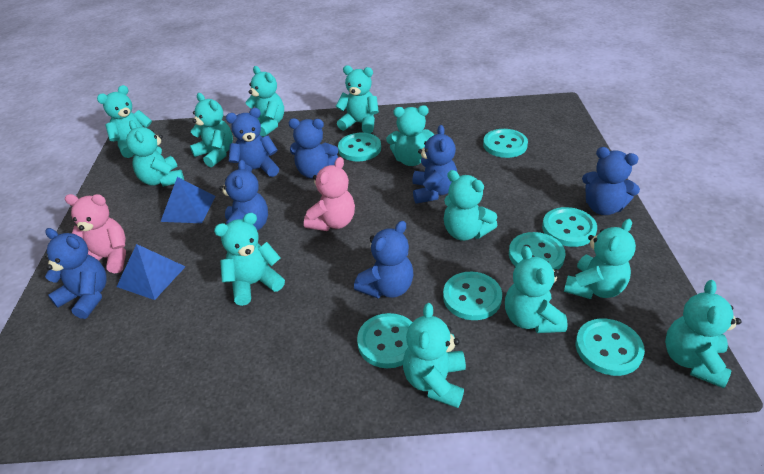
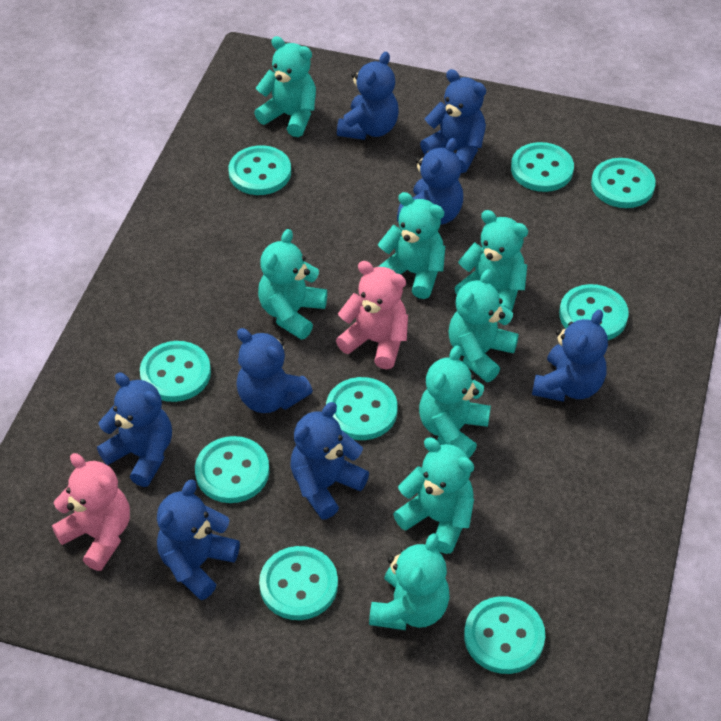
blue pyramid: 2 -> 0
blue teddy bear: 7 -> 8
turquoise button: 7 -> 9
turquoise teddy bear: 12 -> 8

